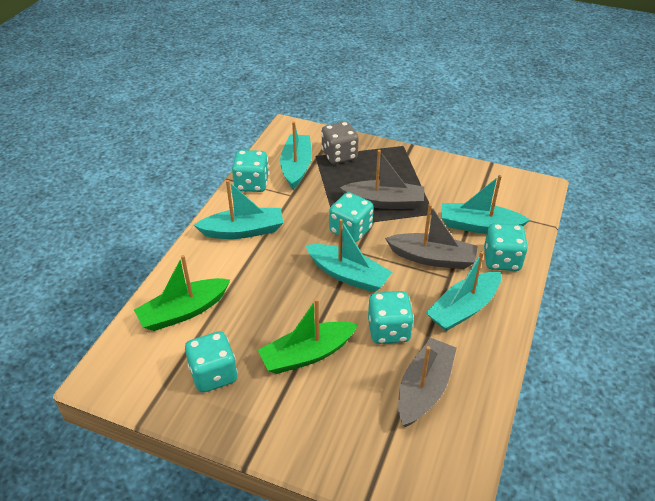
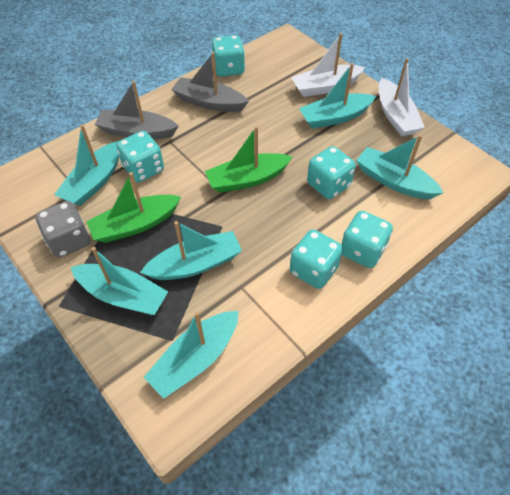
grey boat: 3 -> 2
turquoise boat: 5 -> 6
white boat: 0 -> 2

